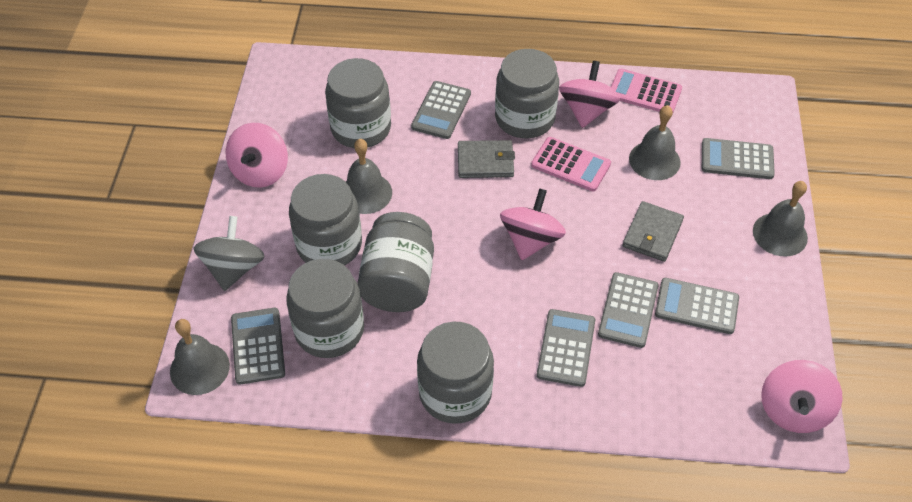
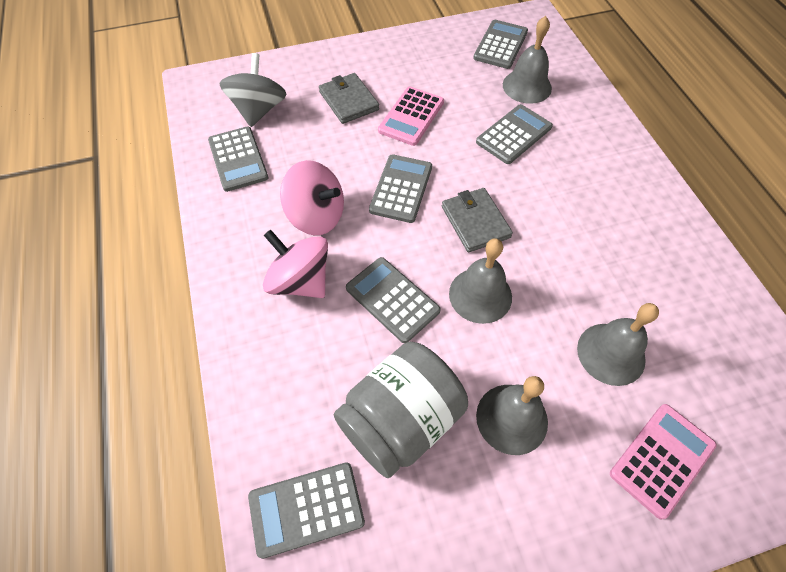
grey jar: 6 -> 1
pink spinning top: 4 -> 2

